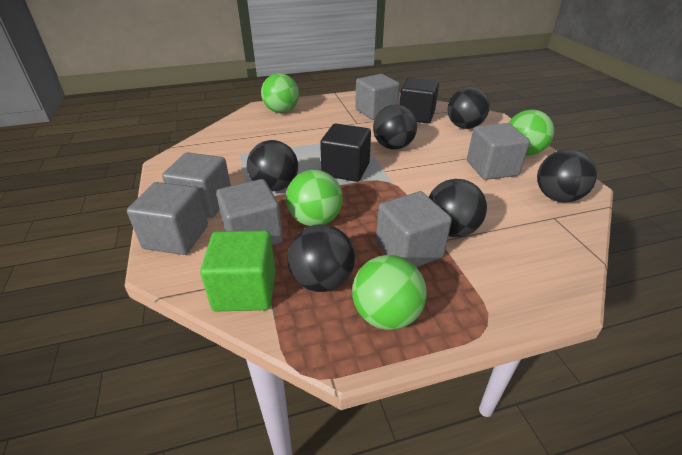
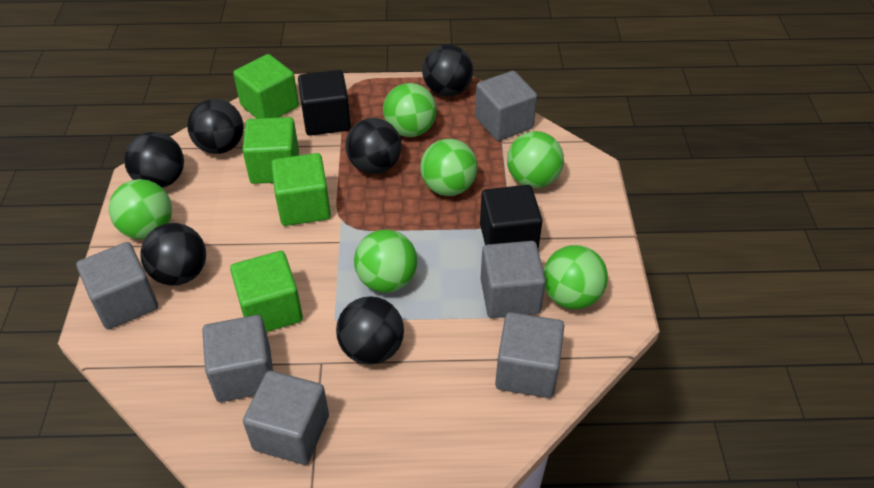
green ball: 4 -> 6
green cube: 1 -> 4

